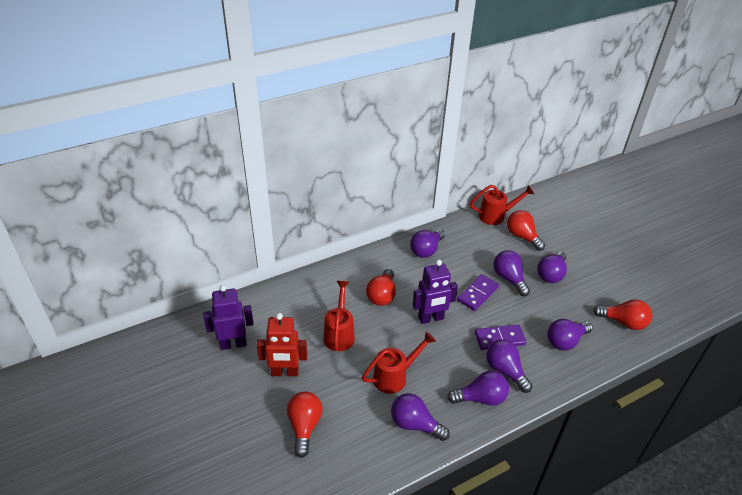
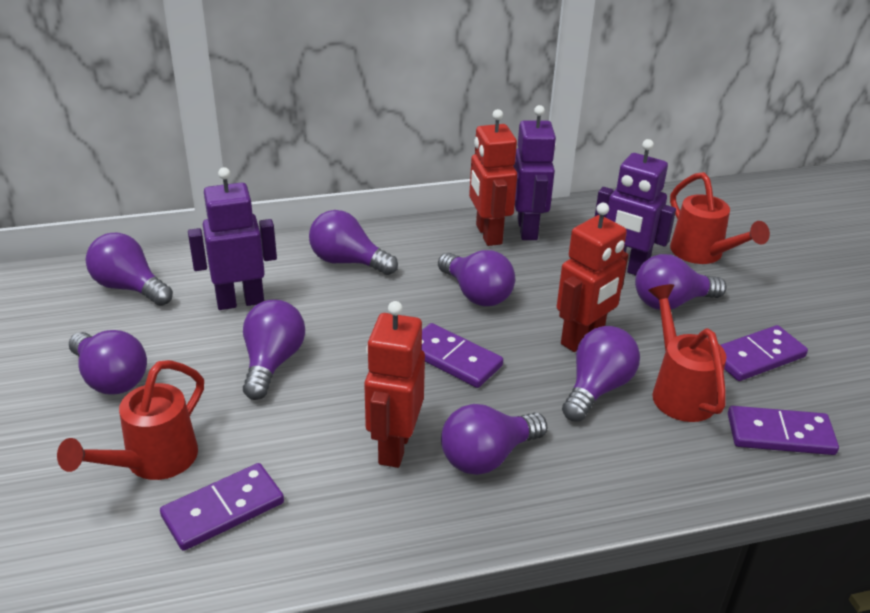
purple domino: 2 -> 4
purple light bulb: 7 -> 8
purple robot: 2 -> 3
red light bulb: 4 -> 0
red robot: 1 -> 3

